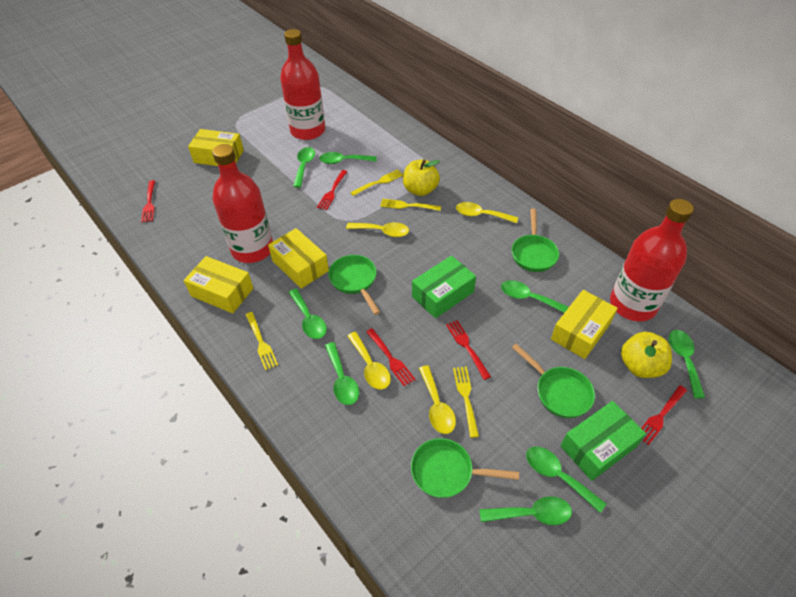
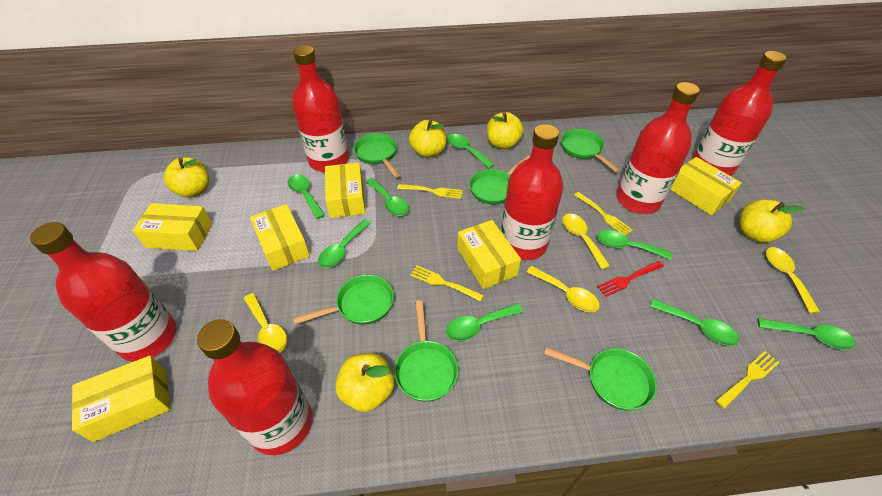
green box: 2 -> 0
green pan: 4 -> 6
red bottle: 3 -> 6
red fork: 5 -> 1
yellow apple: 2 -> 5
yellow box: 4 -> 6

